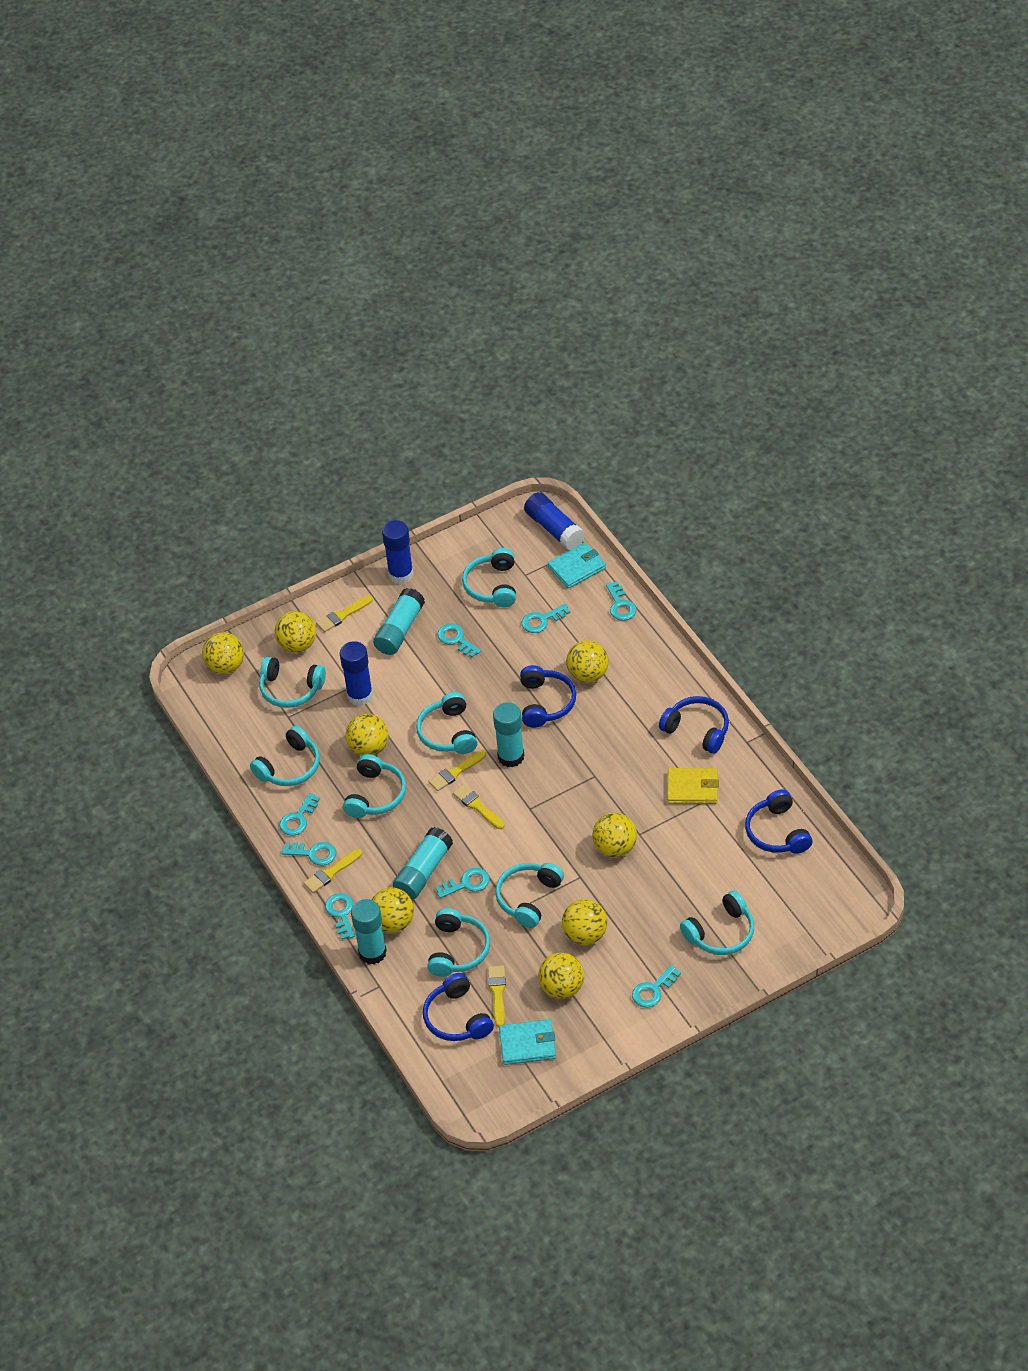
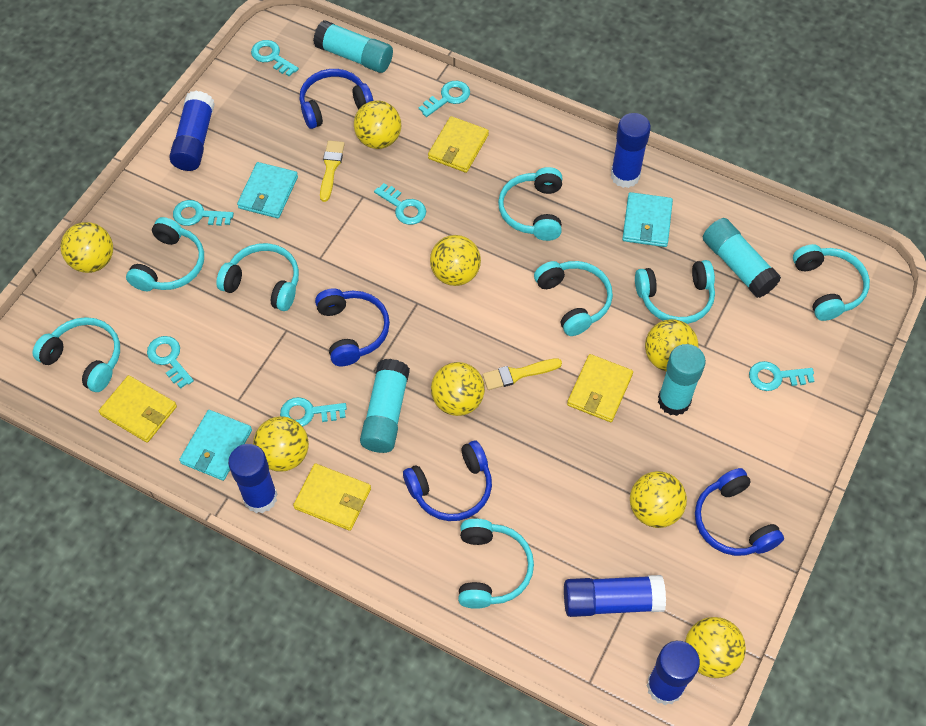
blue glue stick: 3 -> 5
turquoise key: 8 -> 7
turquoise wallet: 2 -> 3
yellow brush: 5 -> 2
yellow wallet: 1 -> 4

